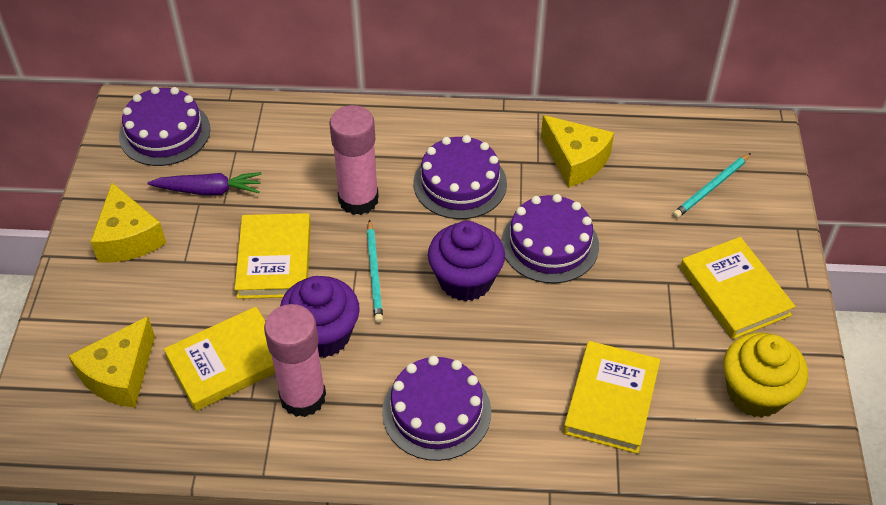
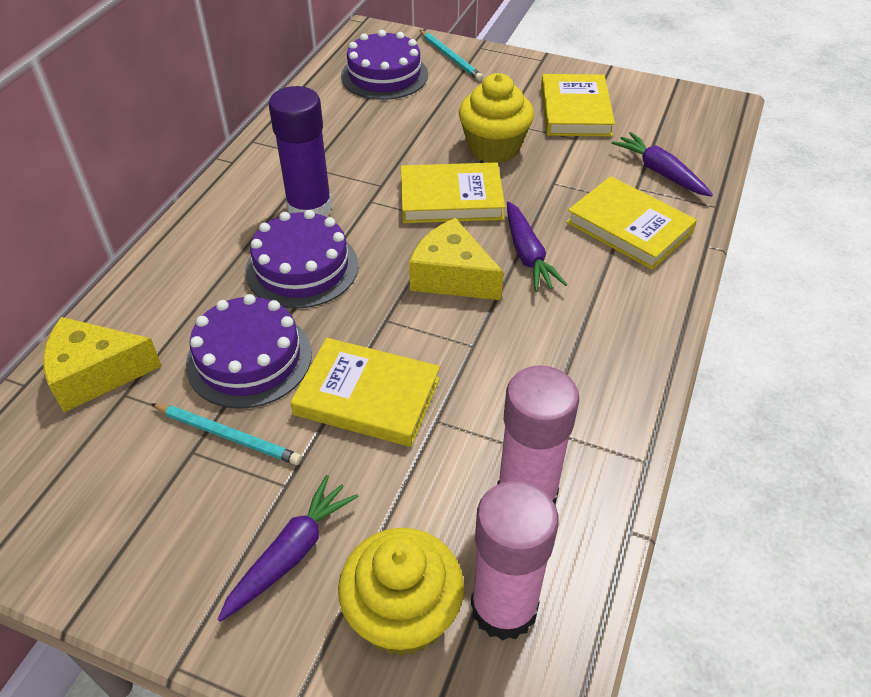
purple cake: 4 -> 3
purple carrot: 1 -> 3
purple cupcake: 2 -> 0
purple glue stick: 0 -> 1
yellow cheese: 3 -> 2
yellow cupcake: 1 -> 2

